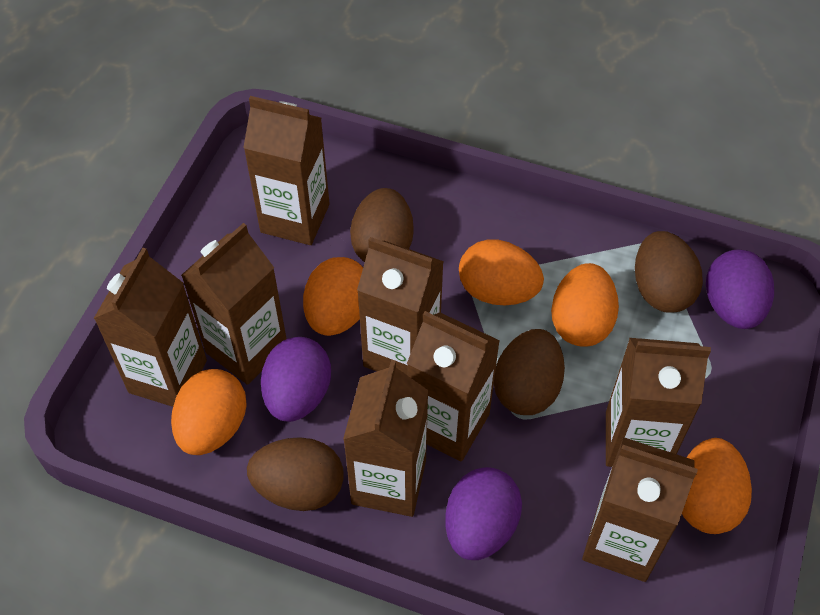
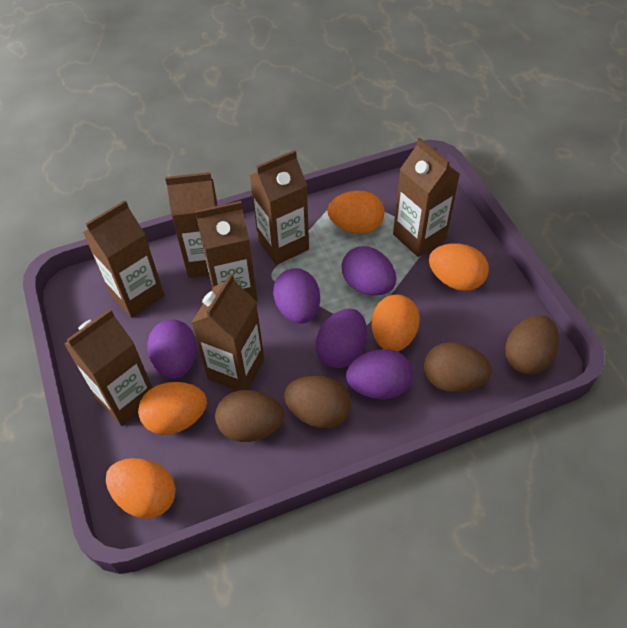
brown carton: 8 -> 7
purple egg: 3 -> 5

